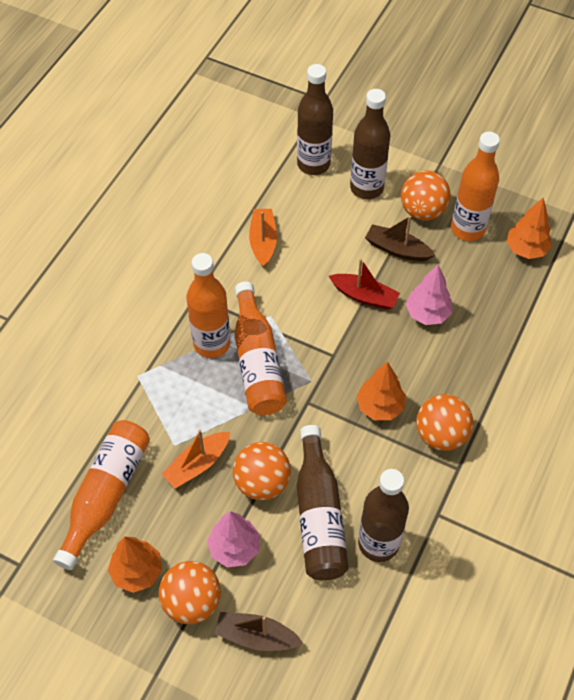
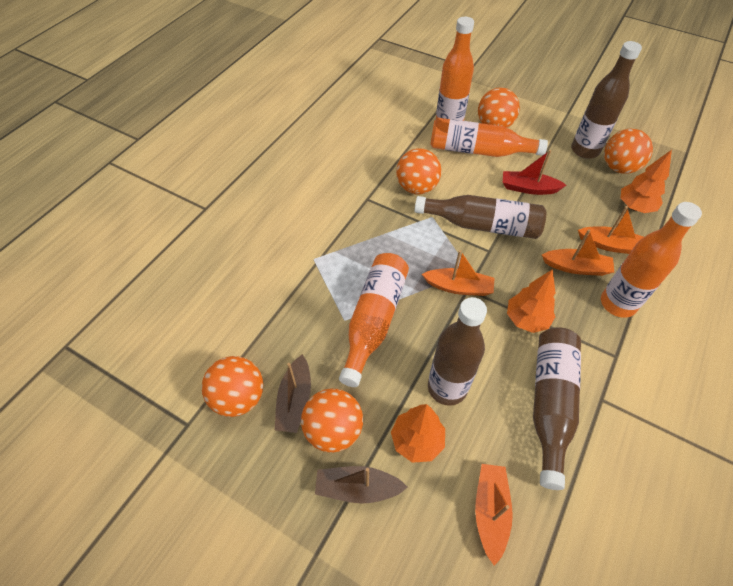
orange ball: 4 -> 5
orange boat: 2 -> 4
pink tree: 2 -> 0

